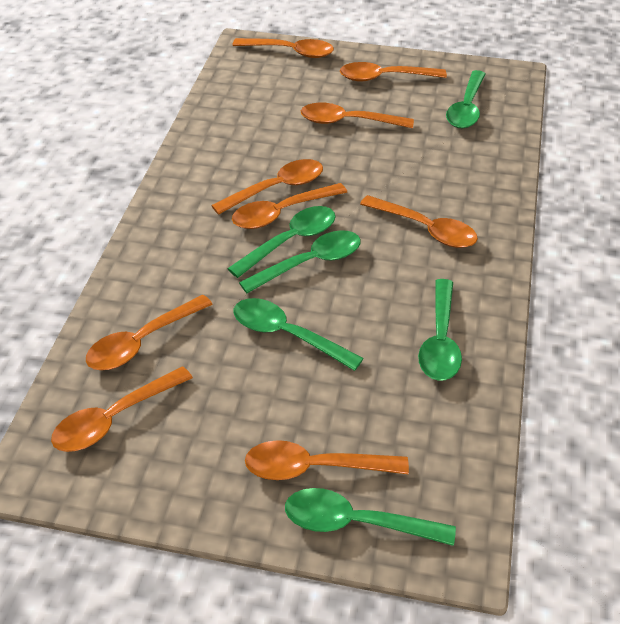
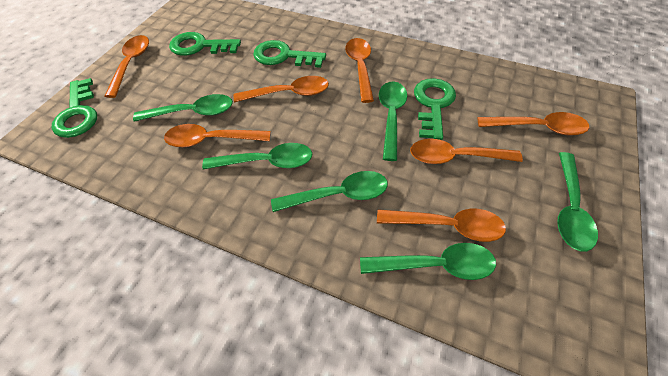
green key: 0 -> 4
orange spoon: 9 -> 7

